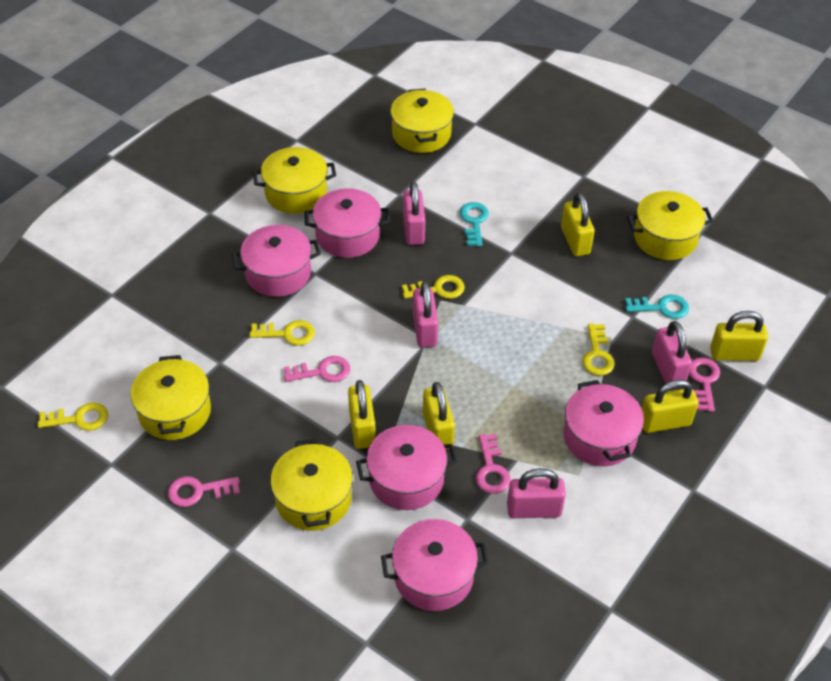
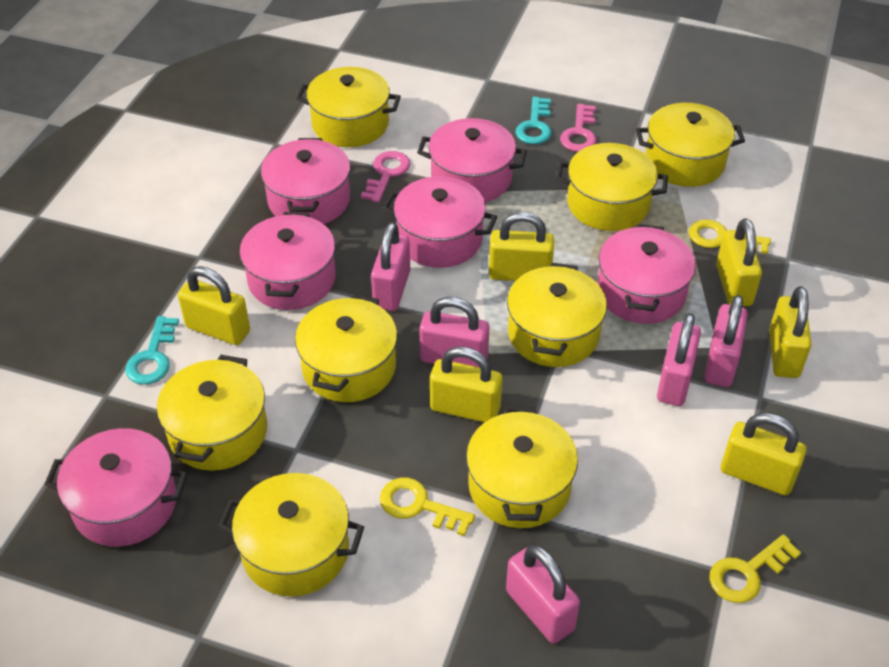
pink key: 4 -> 2
pink padlock: 4 -> 5
pink pot: 5 -> 6
yellow key: 4 -> 3
yellow padlock: 5 -> 6
yellow pot: 5 -> 8

